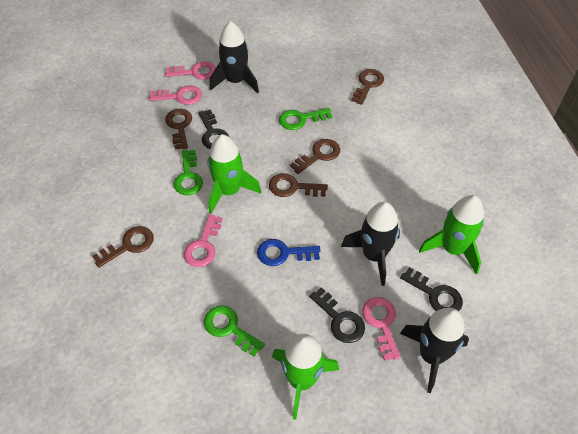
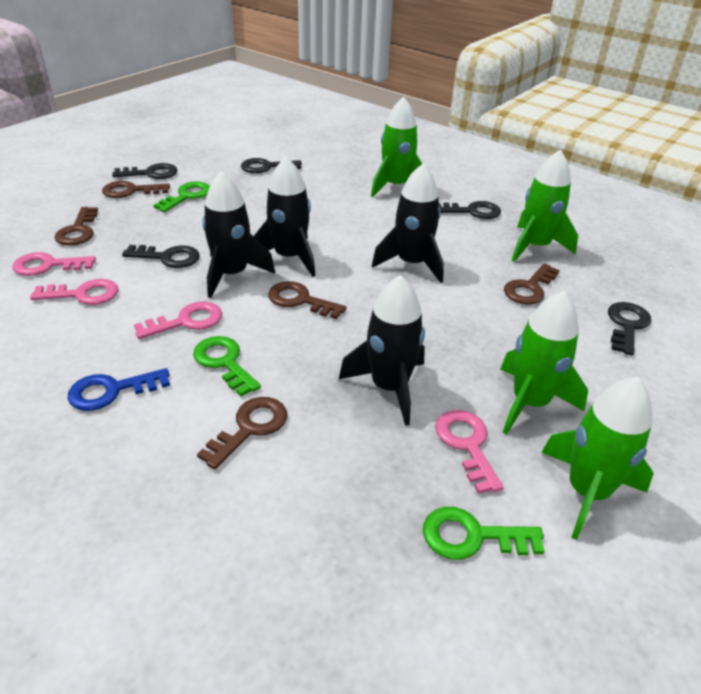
black key: 3 -> 5
black rocket: 3 -> 4
green rocket: 3 -> 4

